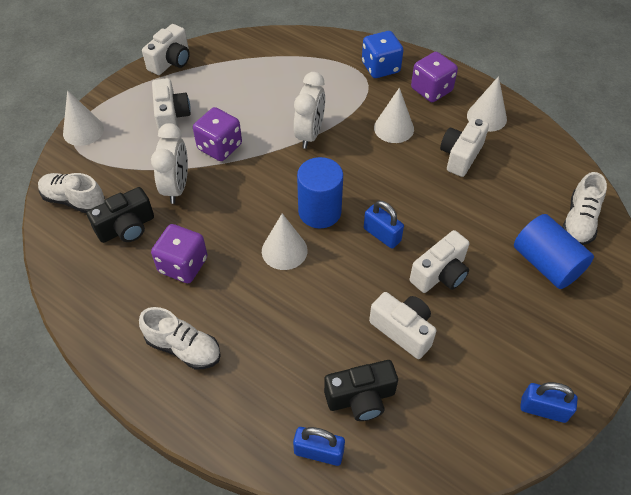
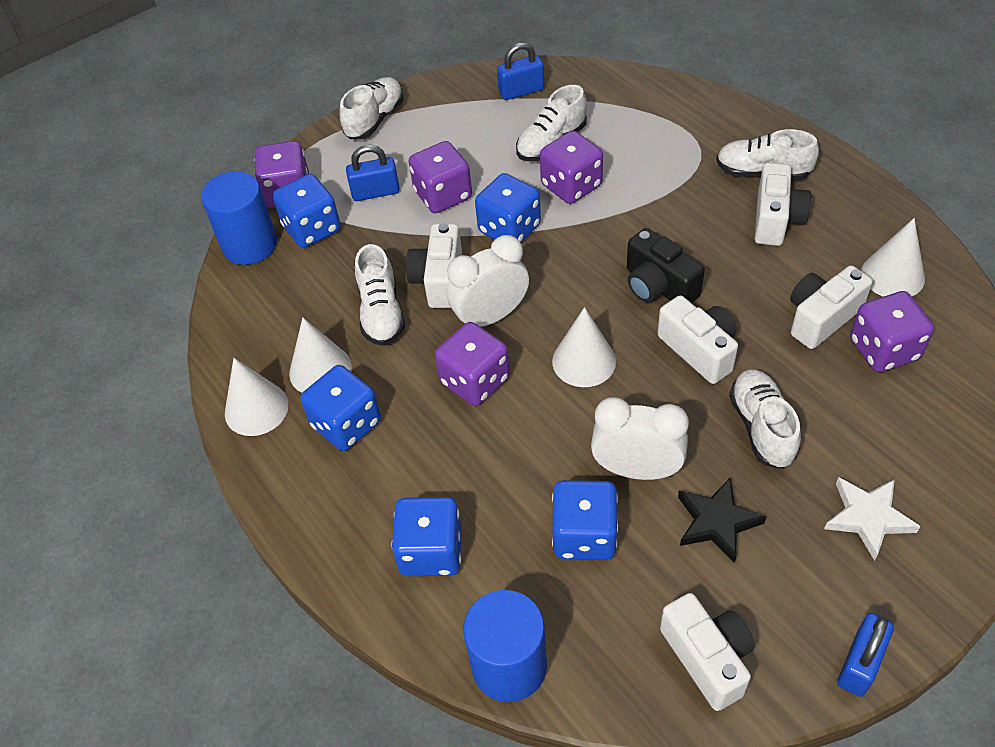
black camera: 2 -> 1
black star: 0 -> 1
blue dice: 1 -> 5
purple dice: 3 -> 5
white shoe: 3 -> 5
white star: 0 -> 1

